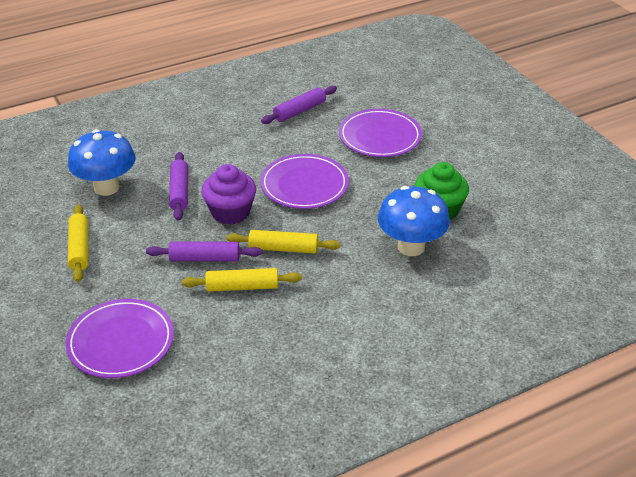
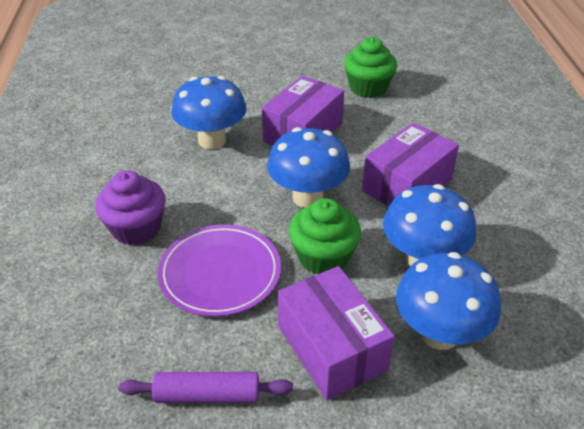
blue mushroom: 2 -> 4
green cupcake: 1 -> 2
purple box: 0 -> 3
purple plate: 3 -> 1
purple rolling pin: 3 -> 1
yellow rolling pin: 3 -> 0

